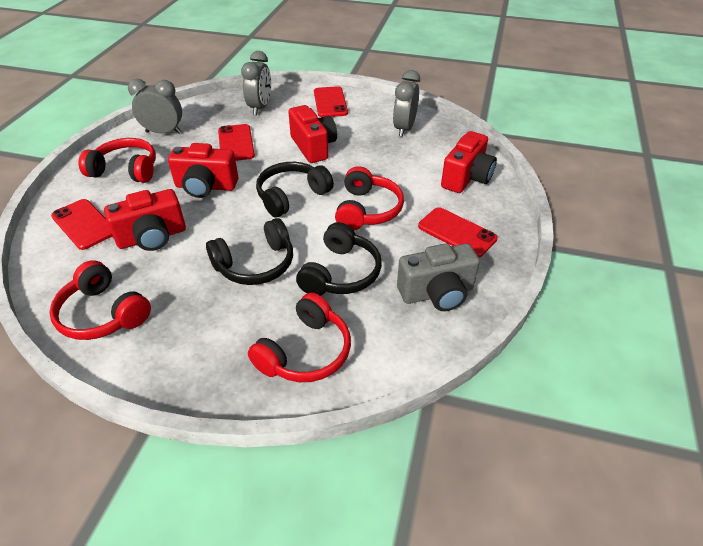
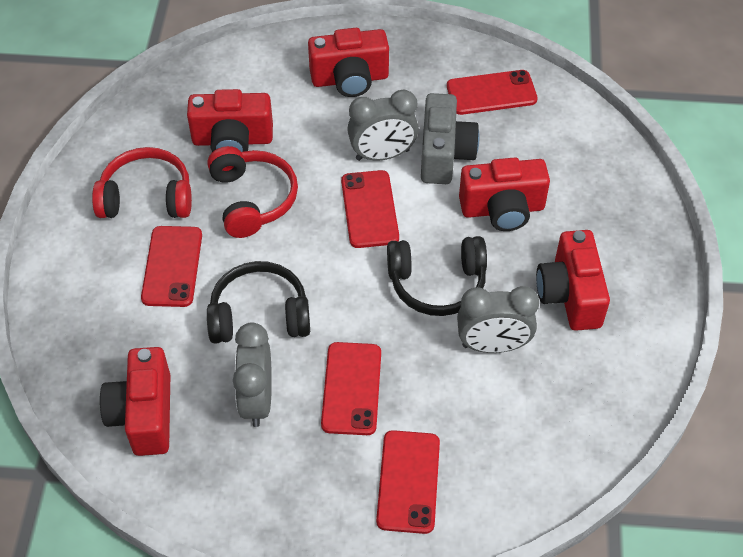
black headphones: 3 -> 2
red camera: 4 -> 5
red headphones: 4 -> 2
red phone: 4 -> 5

